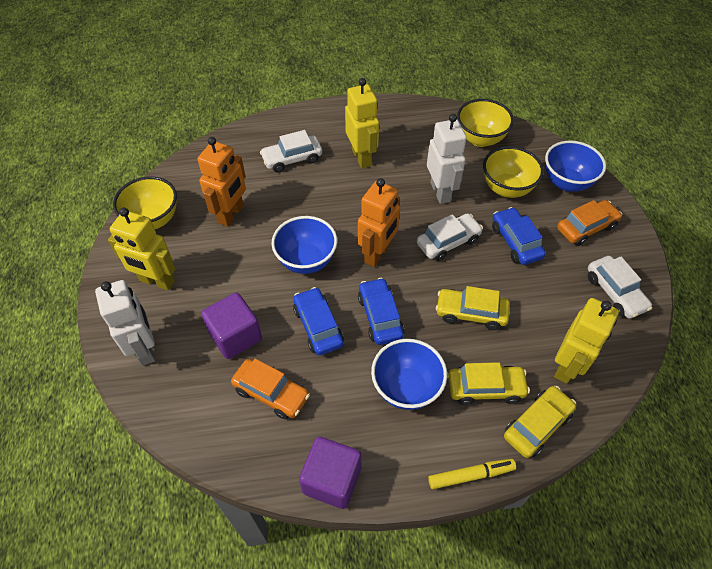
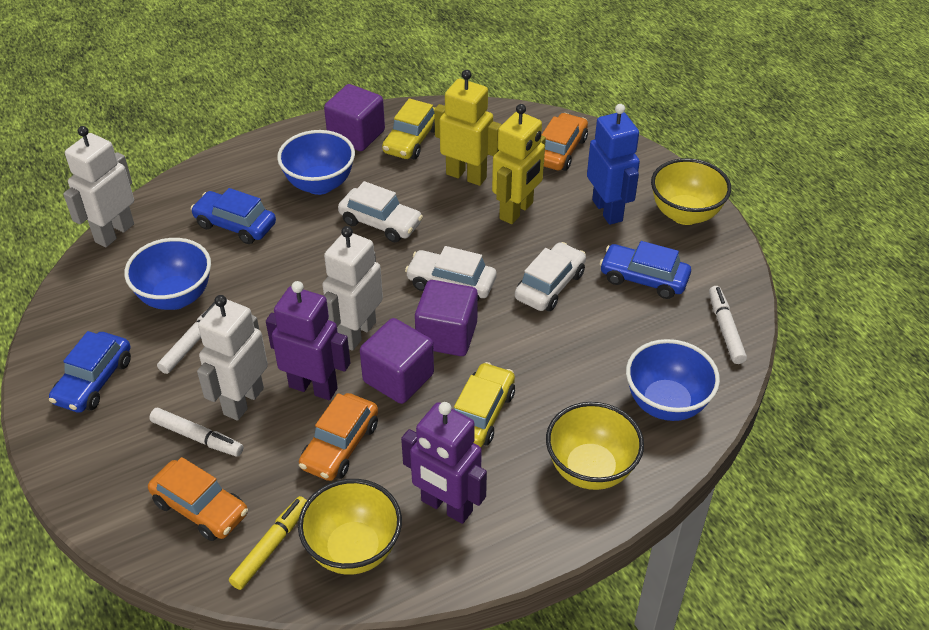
blue robot: 0 -> 1
orange car: 2 -> 3
orange robot: 2 -> 0
purple cube: 2 -> 3
purple robot: 0 -> 2
white marker: 0 -> 3
white robot: 2 -> 3
yellow car: 3 -> 2
yellow robot: 3 -> 2

